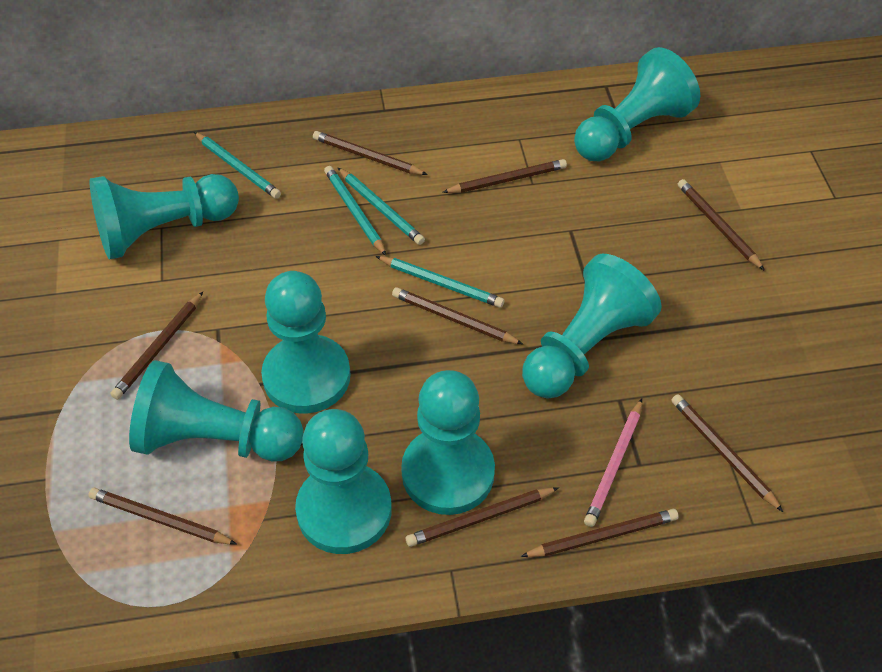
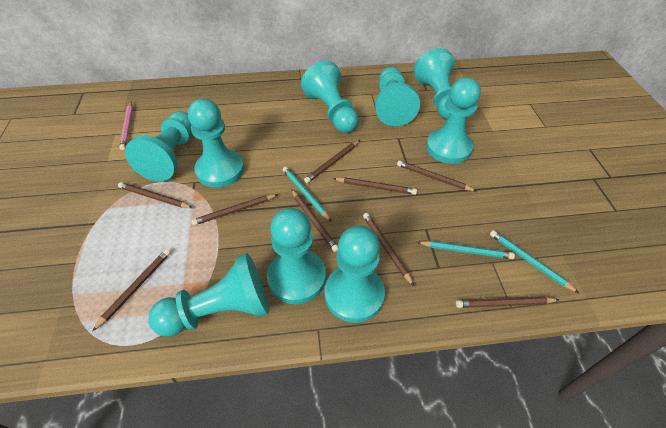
turquoise pawn: 7 -> 9
turquoise pencil: 4 -> 3

